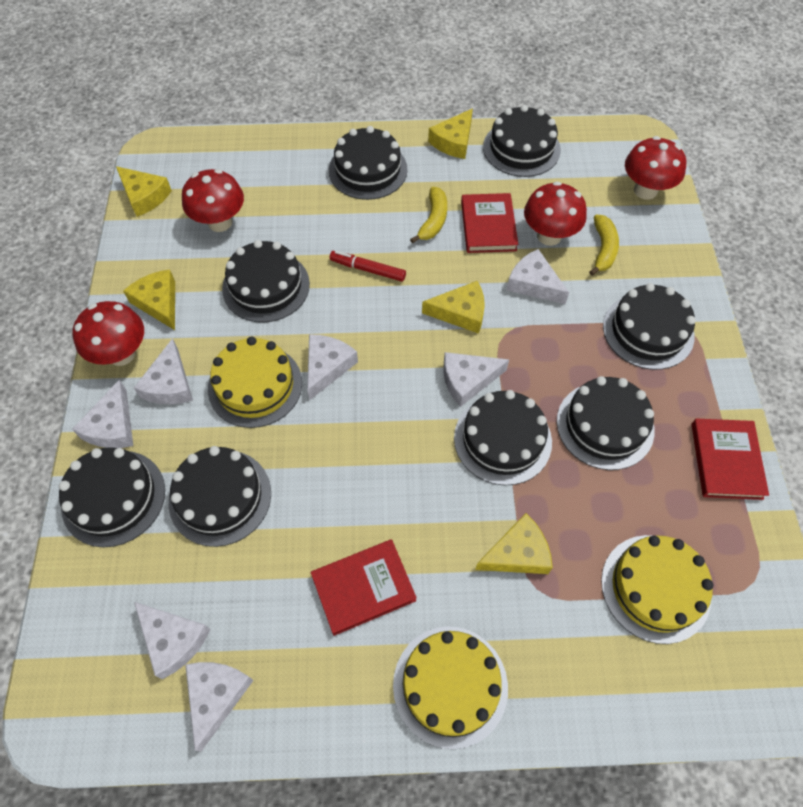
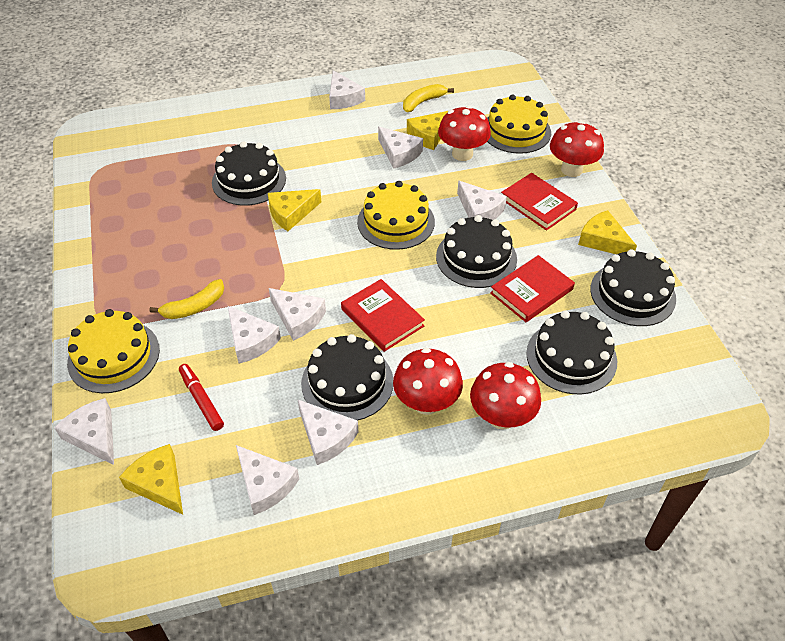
black cake: 8 -> 5
white cheese: 7 -> 8
yellow cheese: 5 -> 4

